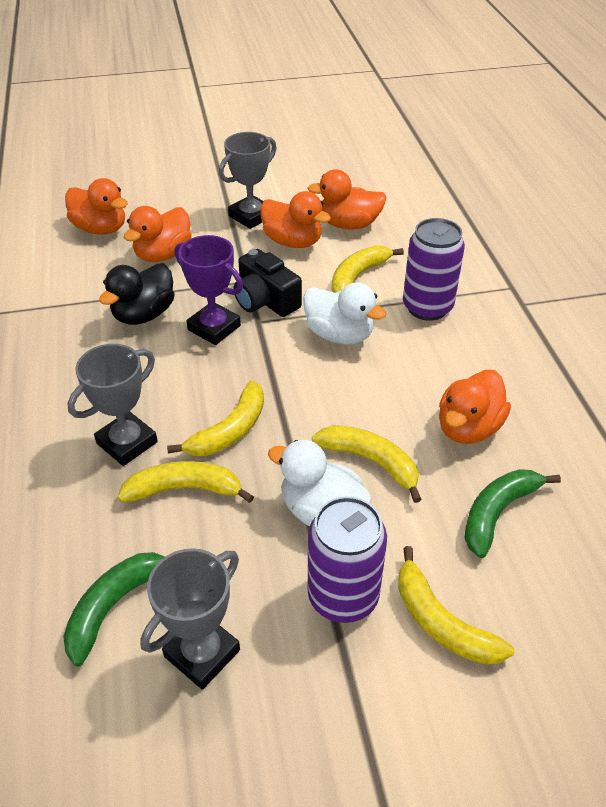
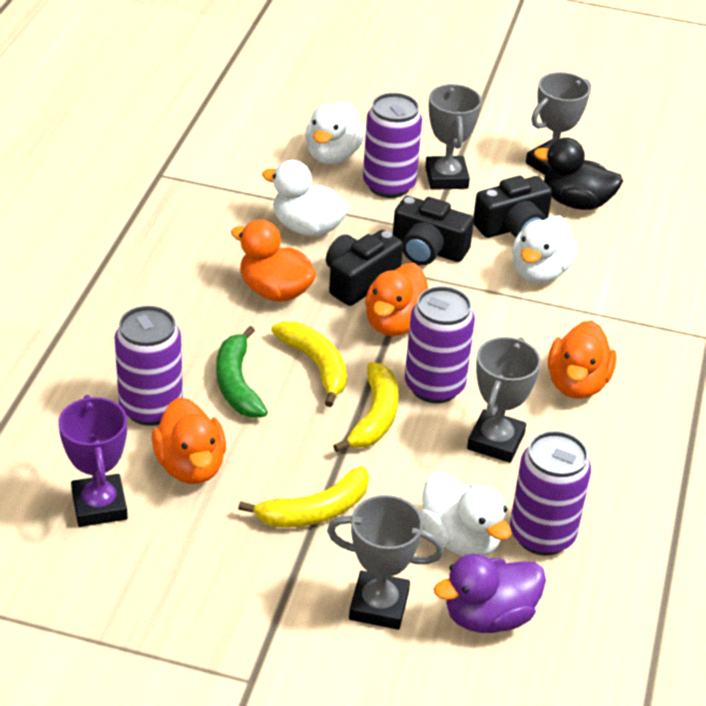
black camera: 1 -> 3
green banana: 2 -> 1
grey trophy: 3 -> 4
orange duck: 5 -> 4
purple can: 2 -> 4
purple duck: 0 -> 1
white duck: 2 -> 4
yellow banana: 5 -> 3

